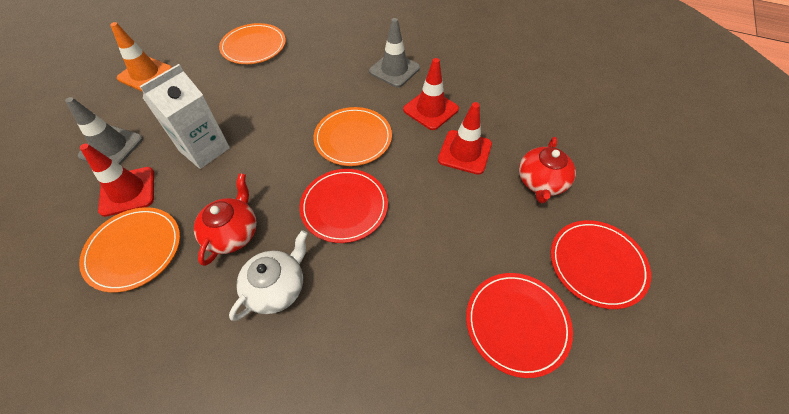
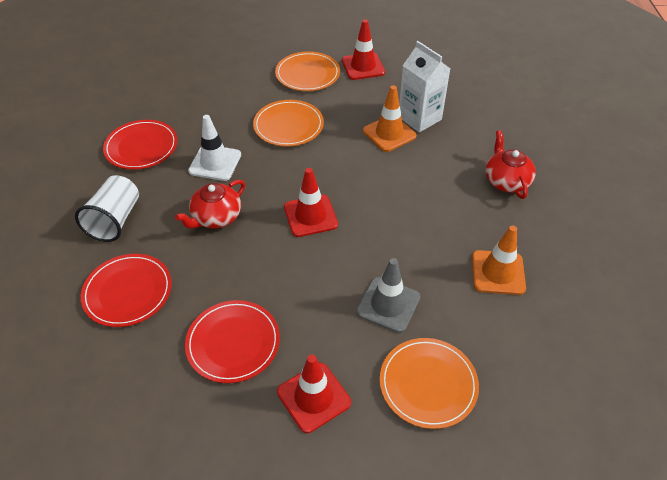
grey traffic cone: 2 -> 1
orange traffic cone: 1 -> 2
white cup: 0 -> 1
white teapot: 1 -> 0
white traffic cone: 0 -> 1

